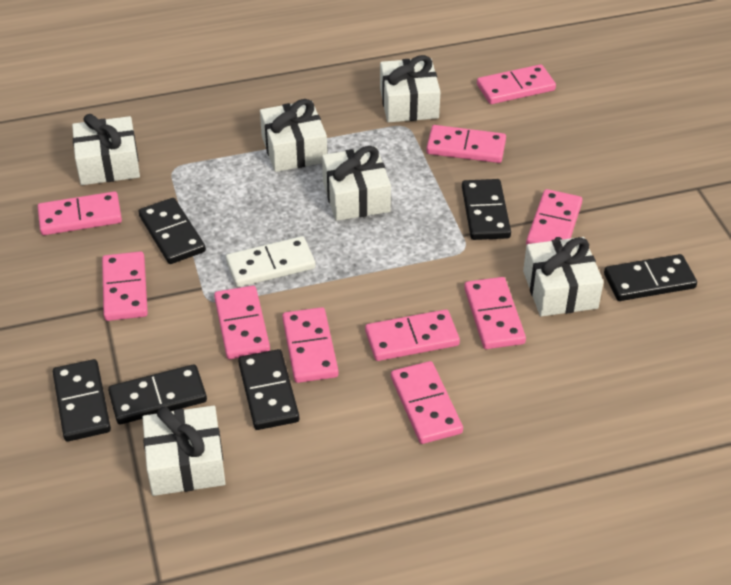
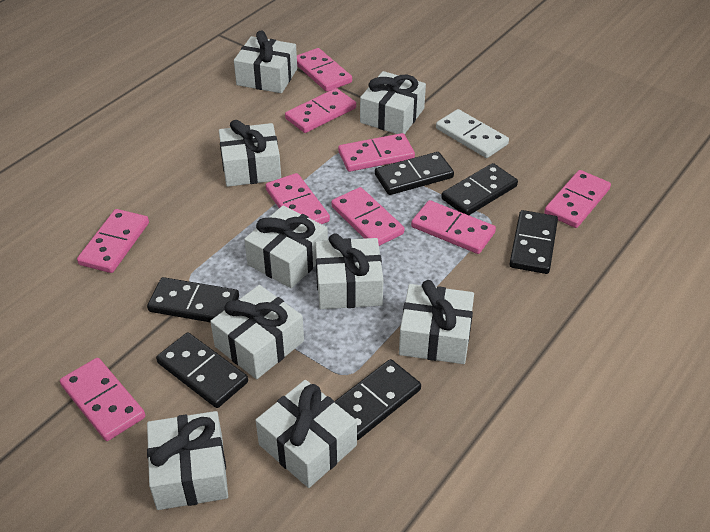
pink domino: 10 -> 9
white gift: 6 -> 9

